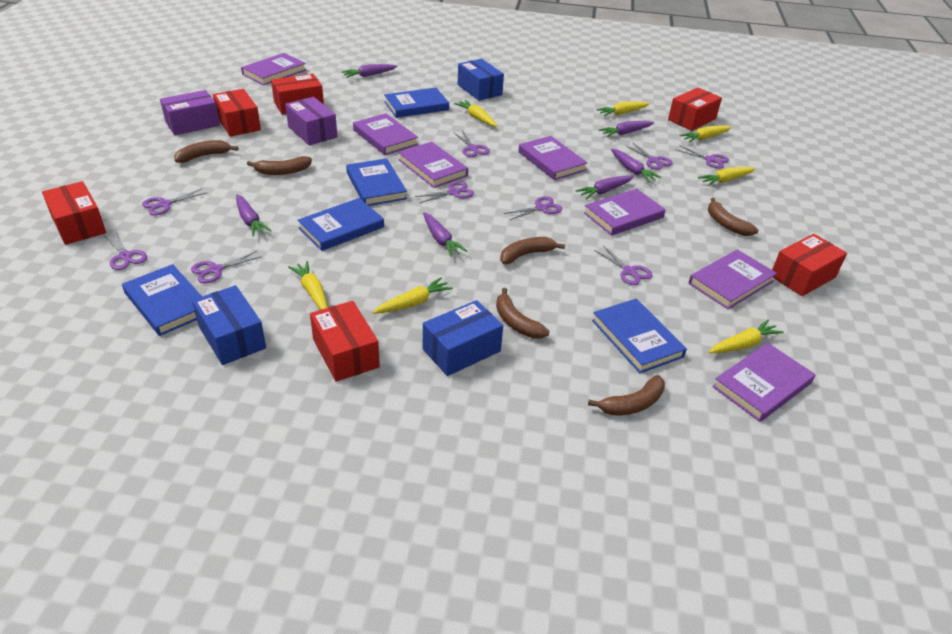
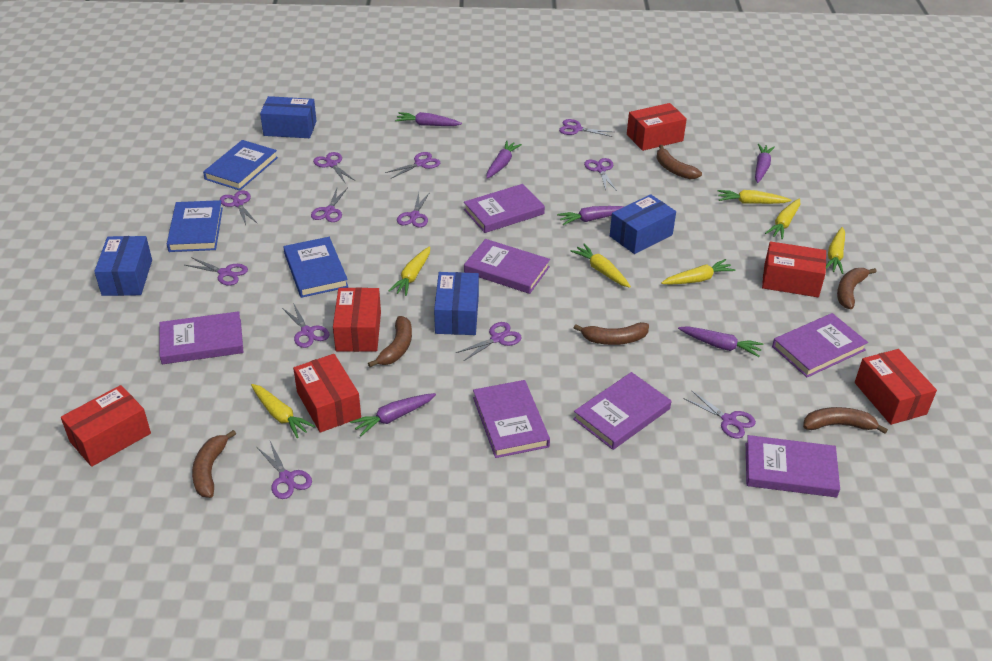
blue book: 5 -> 3
blue box: 3 -> 4
purple box: 2 -> 0
purple scissors: 9 -> 12

